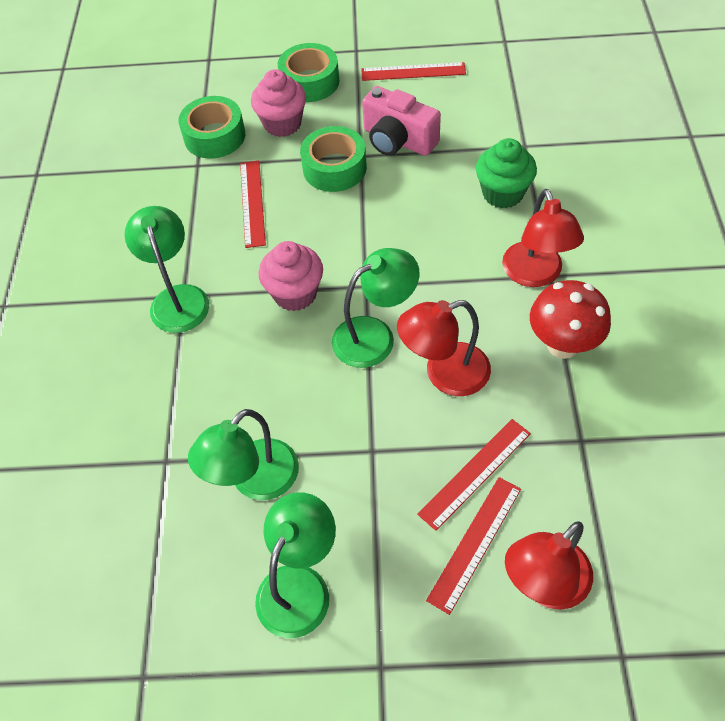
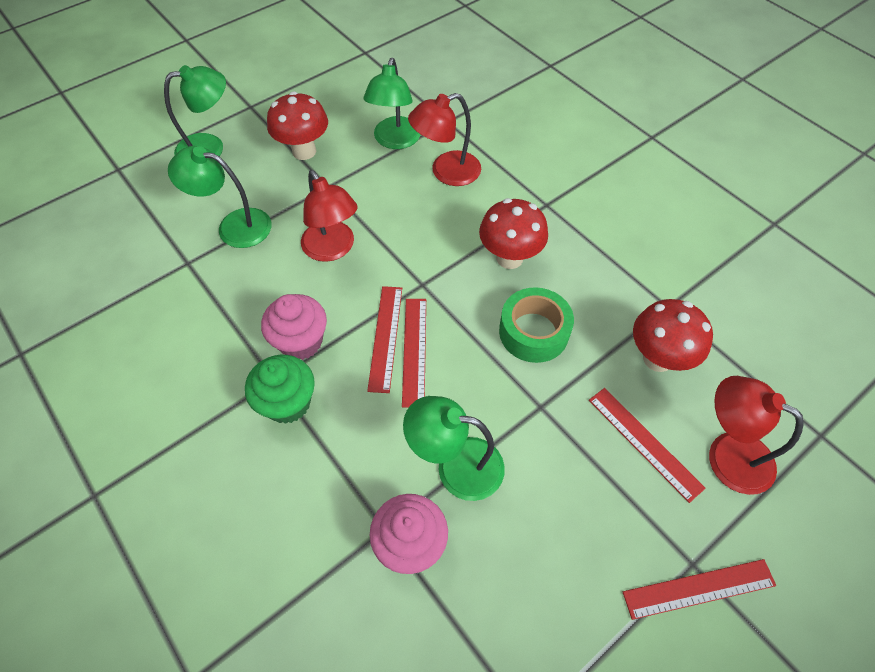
green tape: 3 -> 1
pink camera: 1 -> 0
red mushroom: 1 -> 3

